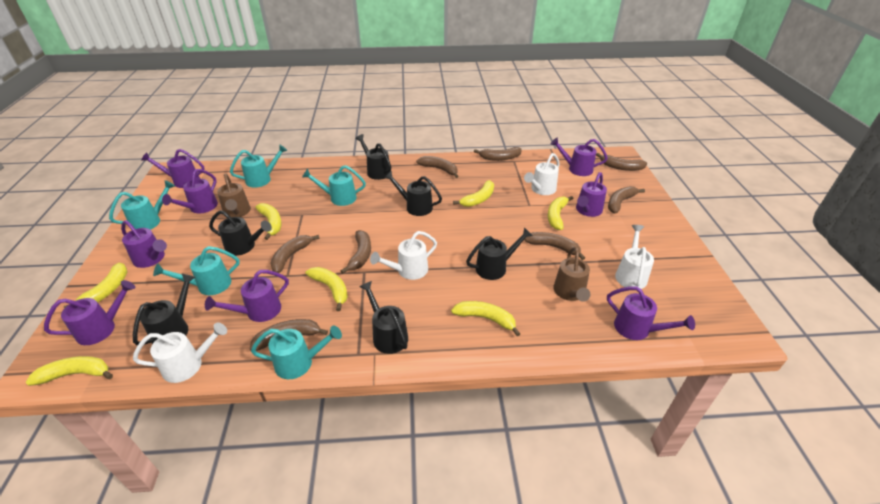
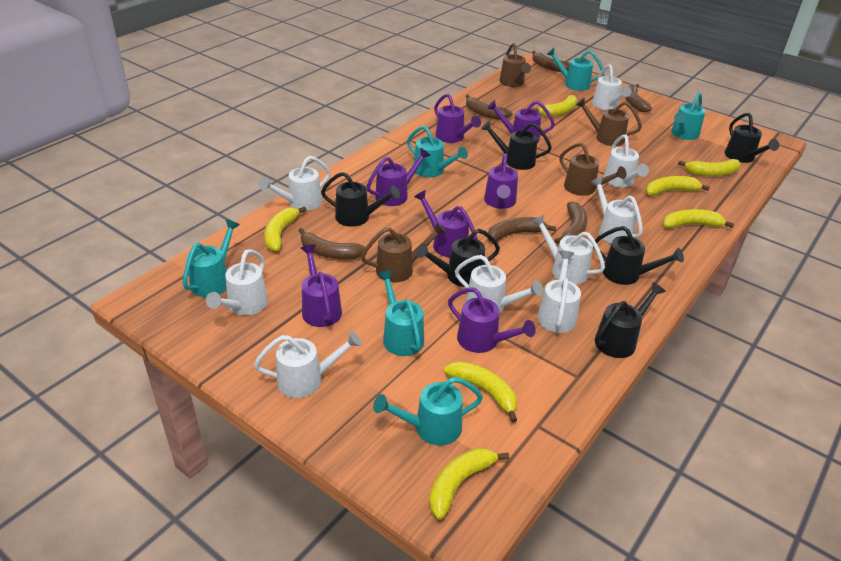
brown banana: 8 -> 6
brown watering can: 2 -> 4
purple watering can: 8 -> 7
turquoise watering can: 5 -> 6
white watering can: 4 -> 9

